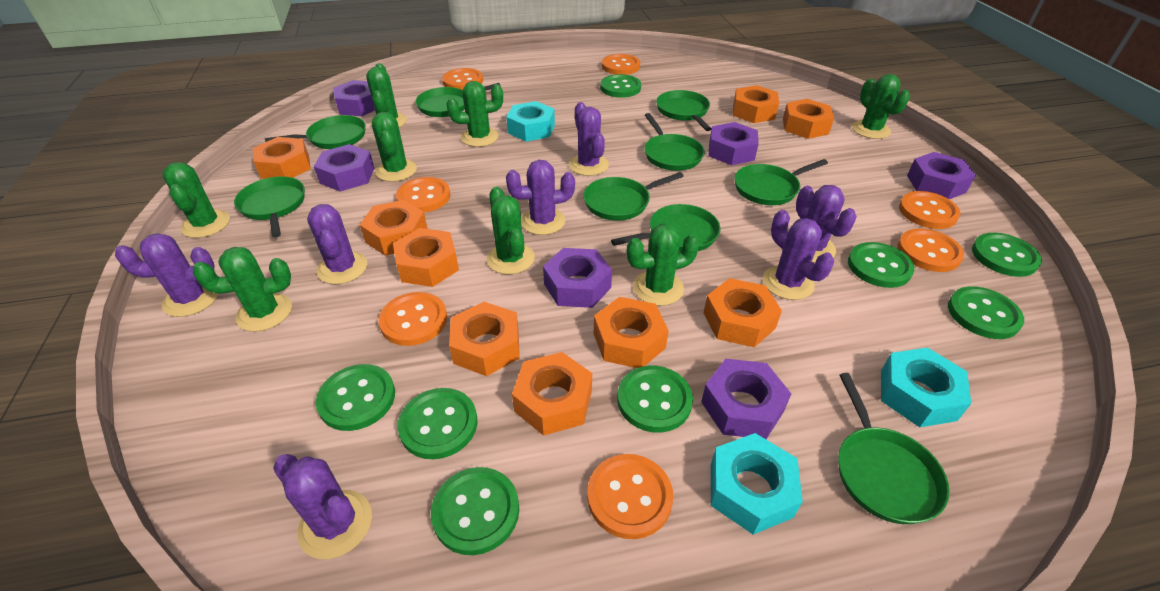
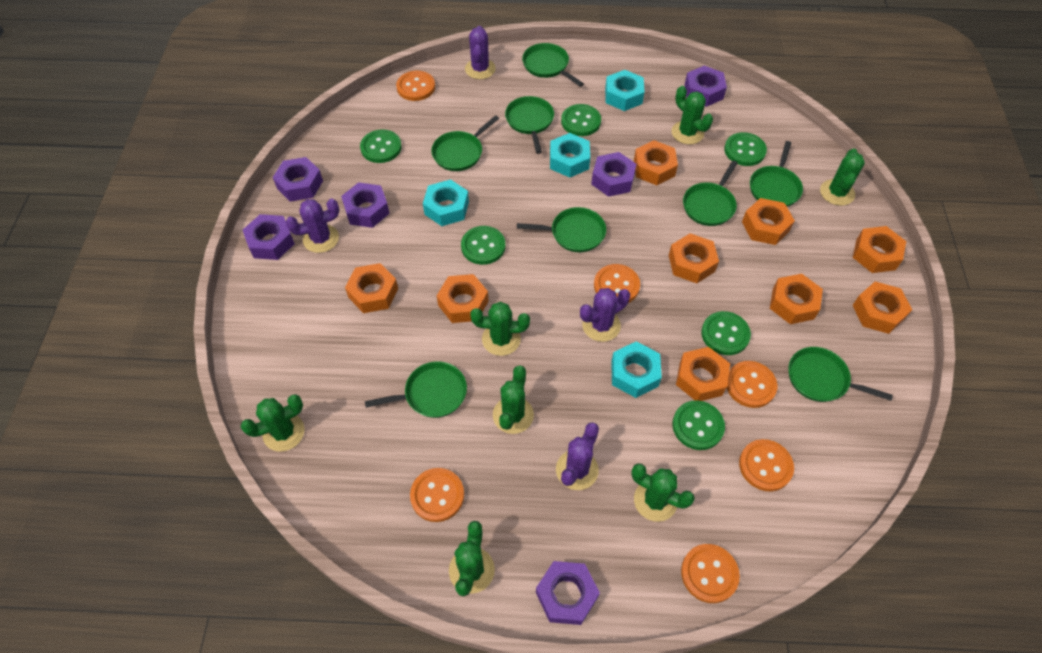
green button: 8 -> 6
green cactus: 8 -> 7
green pan: 9 -> 8
orange button: 7 -> 6
purple cactus: 7 -> 4
turquoise nut: 3 -> 4

